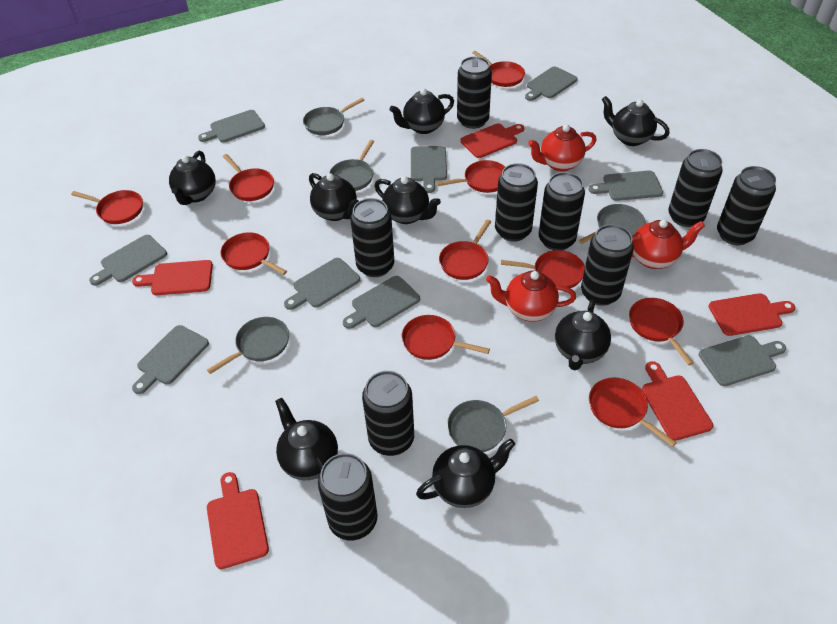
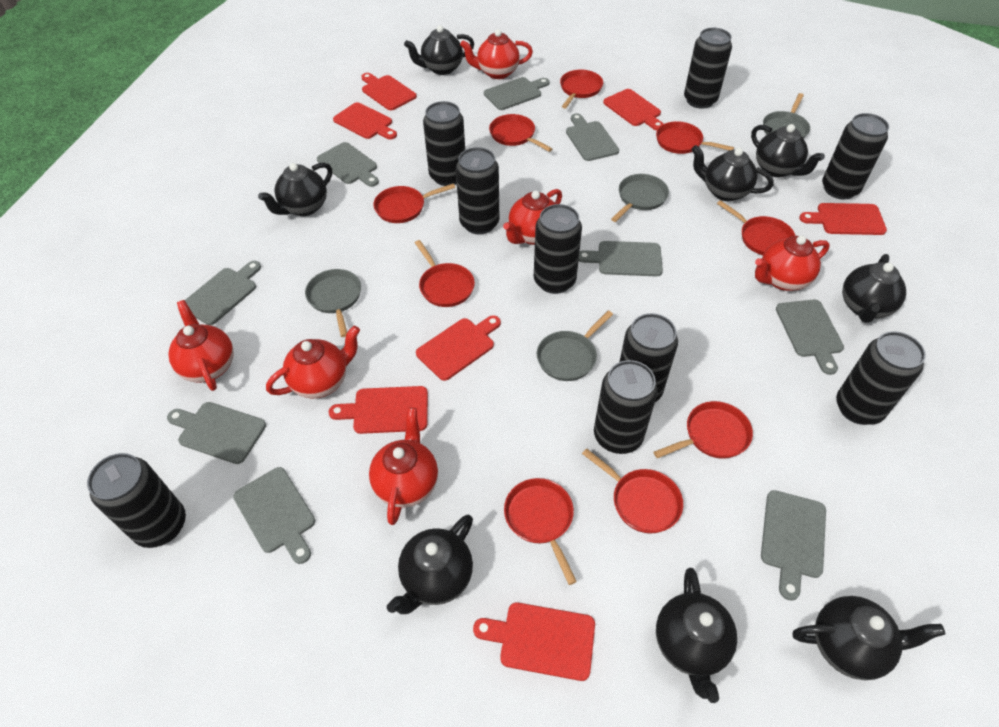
grey pan: 5 -> 4
red cutting board: 5 -> 7
red pan: 10 -> 9
red teapot: 3 -> 6

